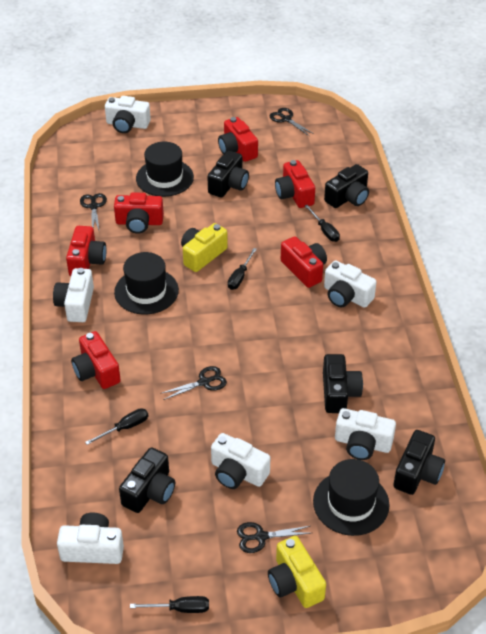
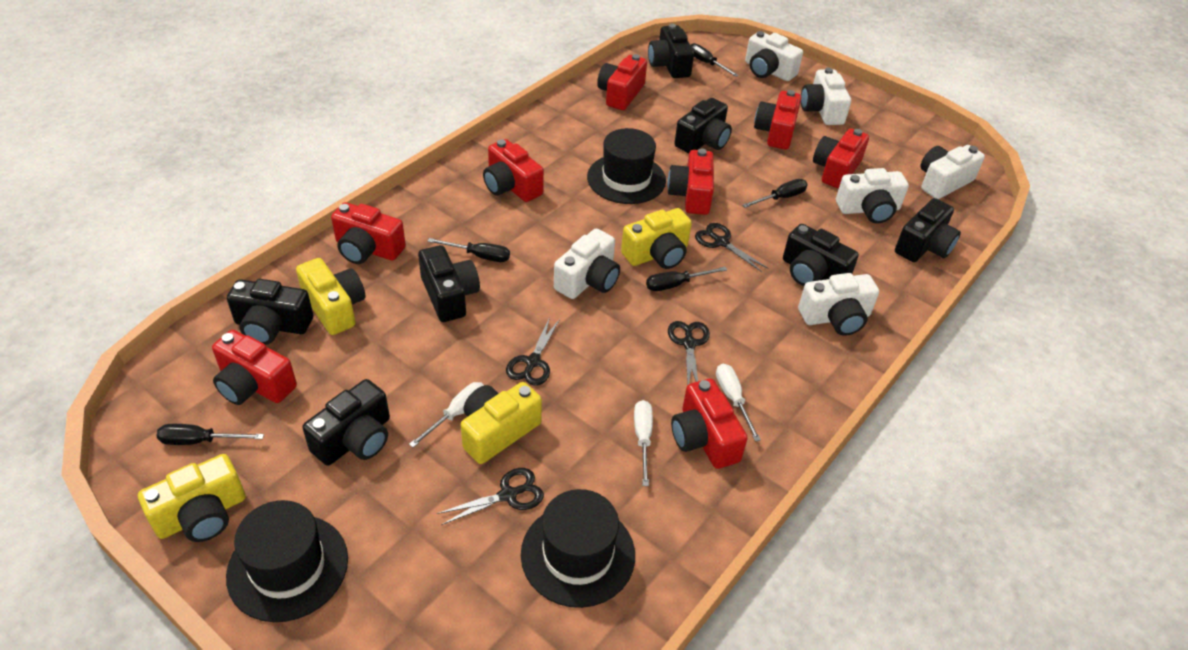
black camera: 5 -> 7
black screwdriver: 4 -> 5
red camera: 6 -> 8
white screwdriver: 0 -> 3
yellow camera: 2 -> 4

